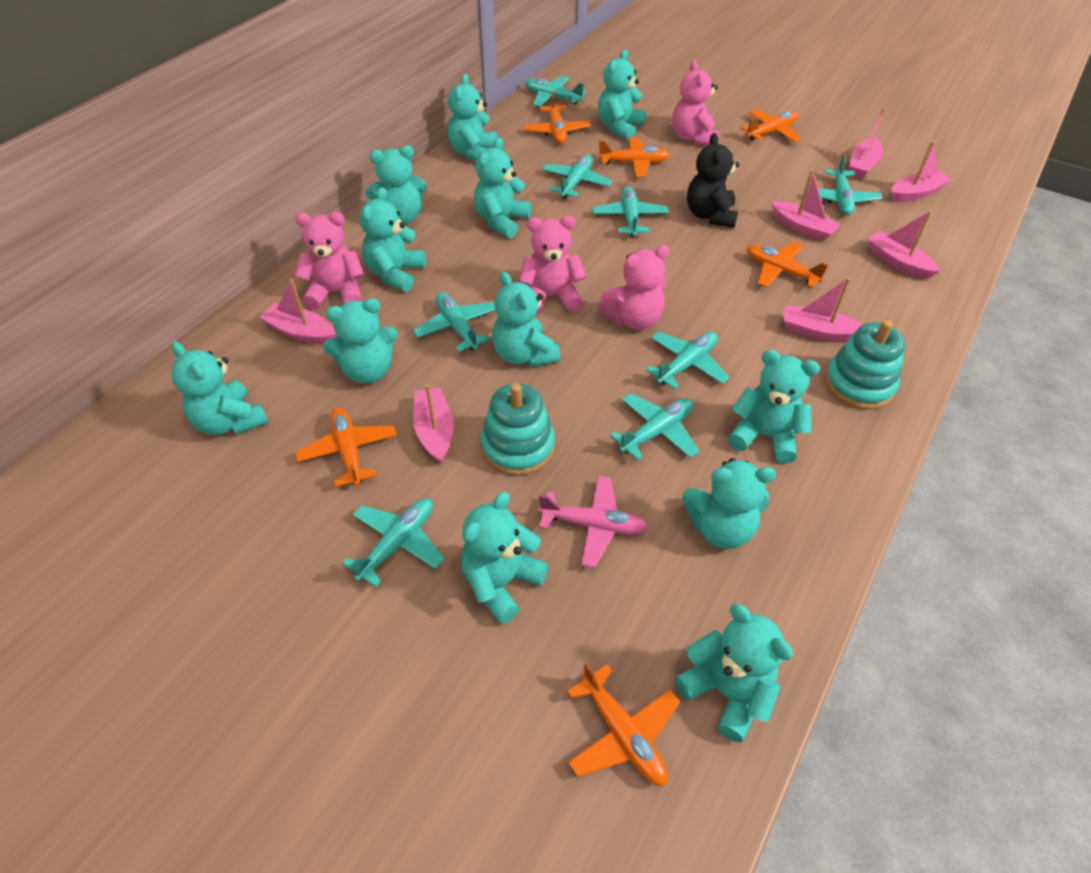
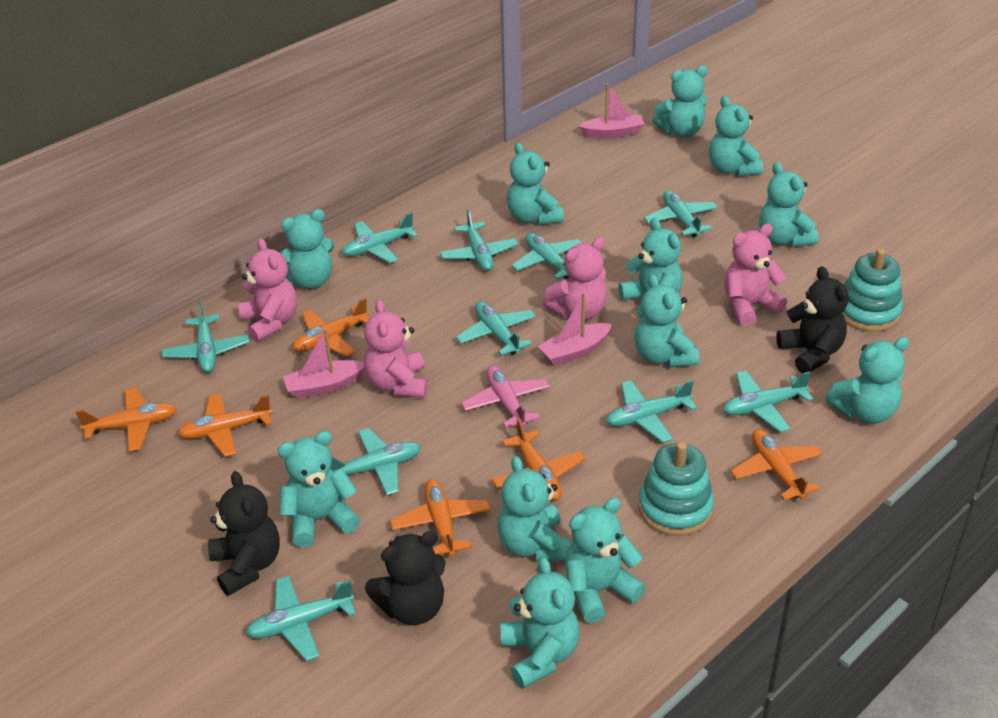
black teddy bear: 1 -> 3
pink boat: 7 -> 3
turquoise plane: 8 -> 10

